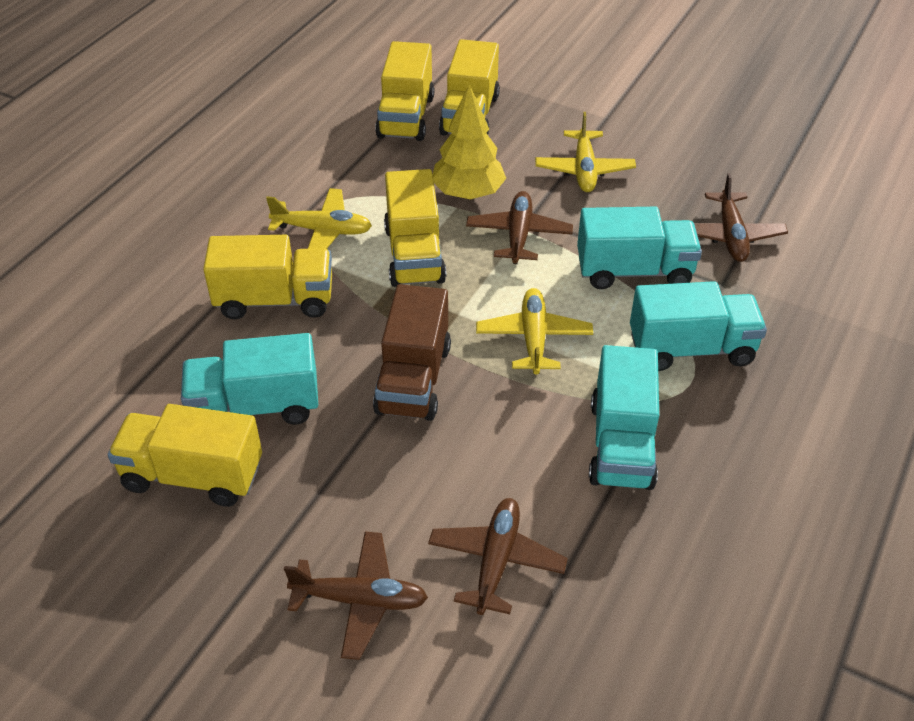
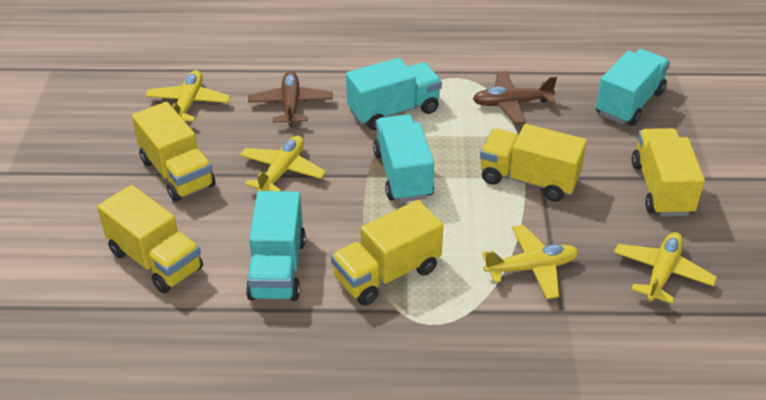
brown plane: 4 -> 2
brown truck: 1 -> 0
yellow plane: 3 -> 4
yellow tree: 1 -> 0

